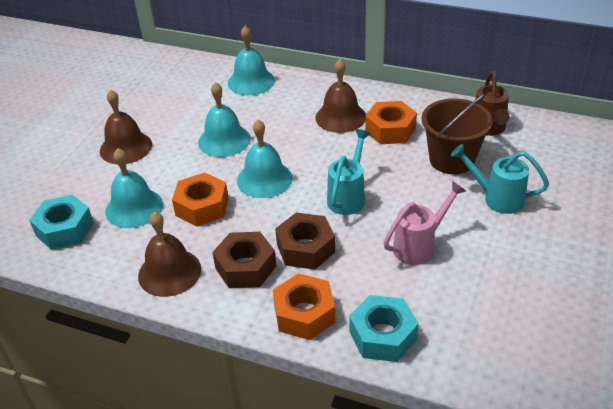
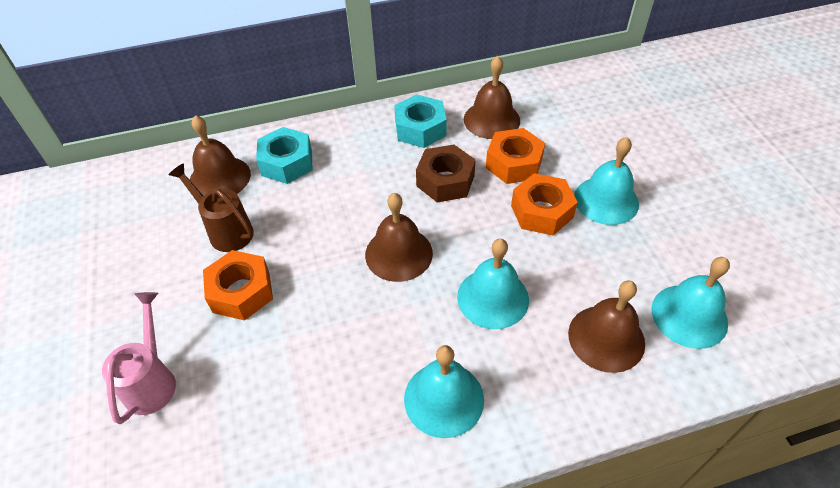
brown bell: 3 -> 4
brown bucket: 1 -> 0
brown nut: 2 -> 1
turquoise watering can: 2 -> 0

